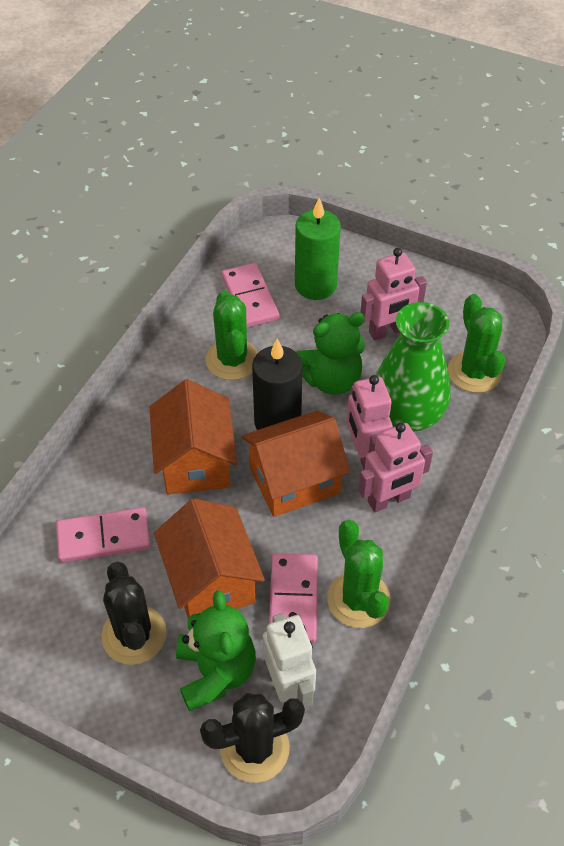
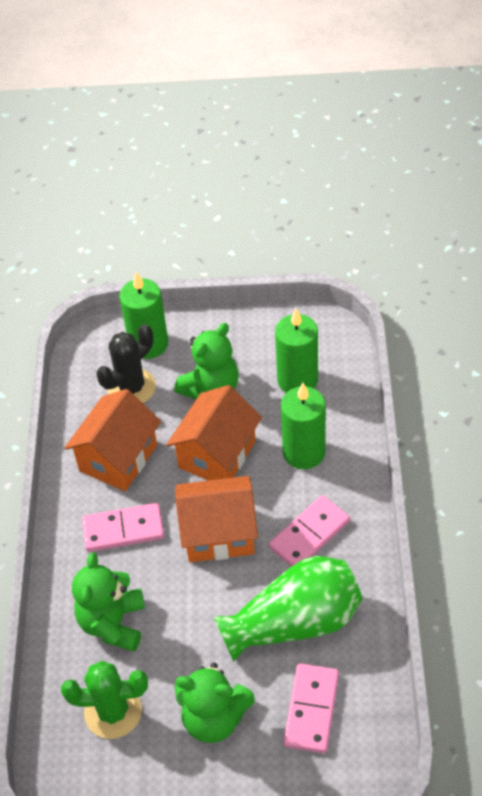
black cactus: 2 -> 1
black candle: 1 -> 0
green cactus: 3 -> 1
green candle: 1 -> 3
green teddy bear: 2 -> 3
pink robot: 3 -> 0
white robot: 1 -> 0

